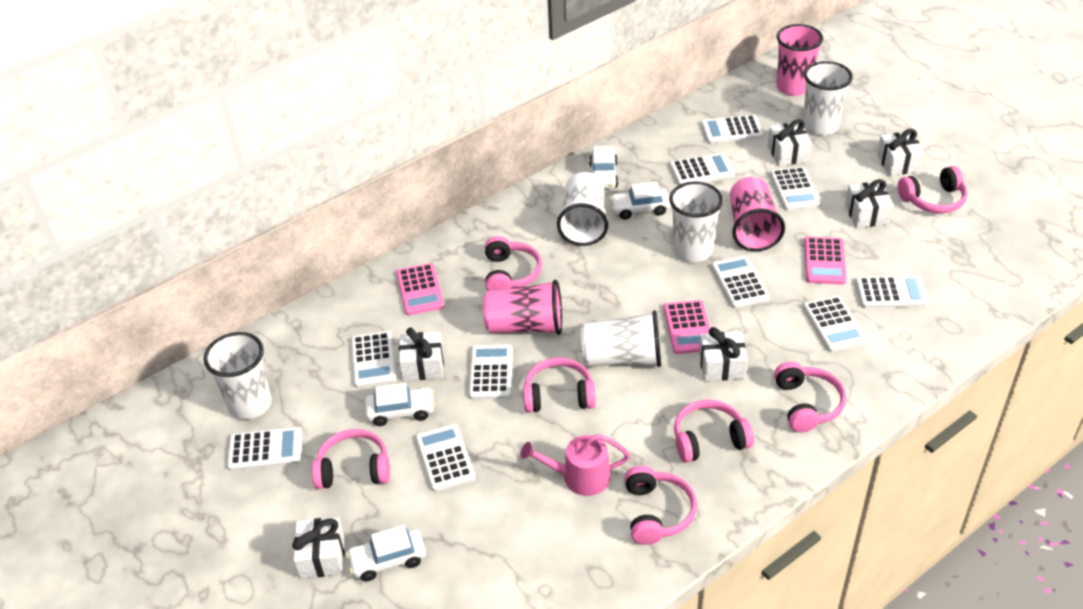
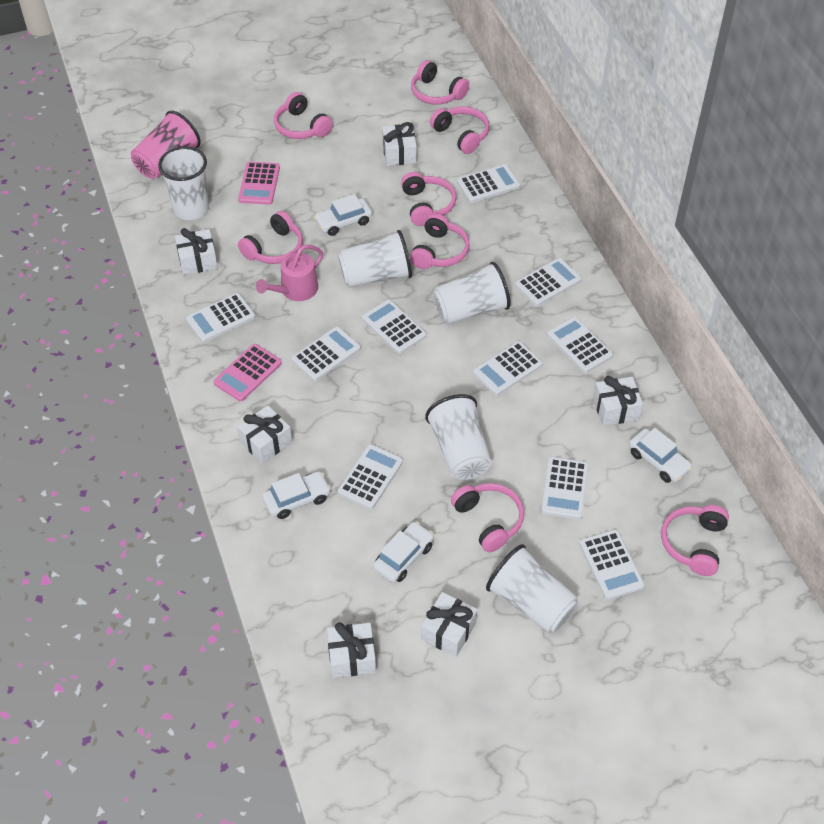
pink calculator: 3 -> 2
pink cup: 3 -> 1
pink headphones: 7 -> 8

